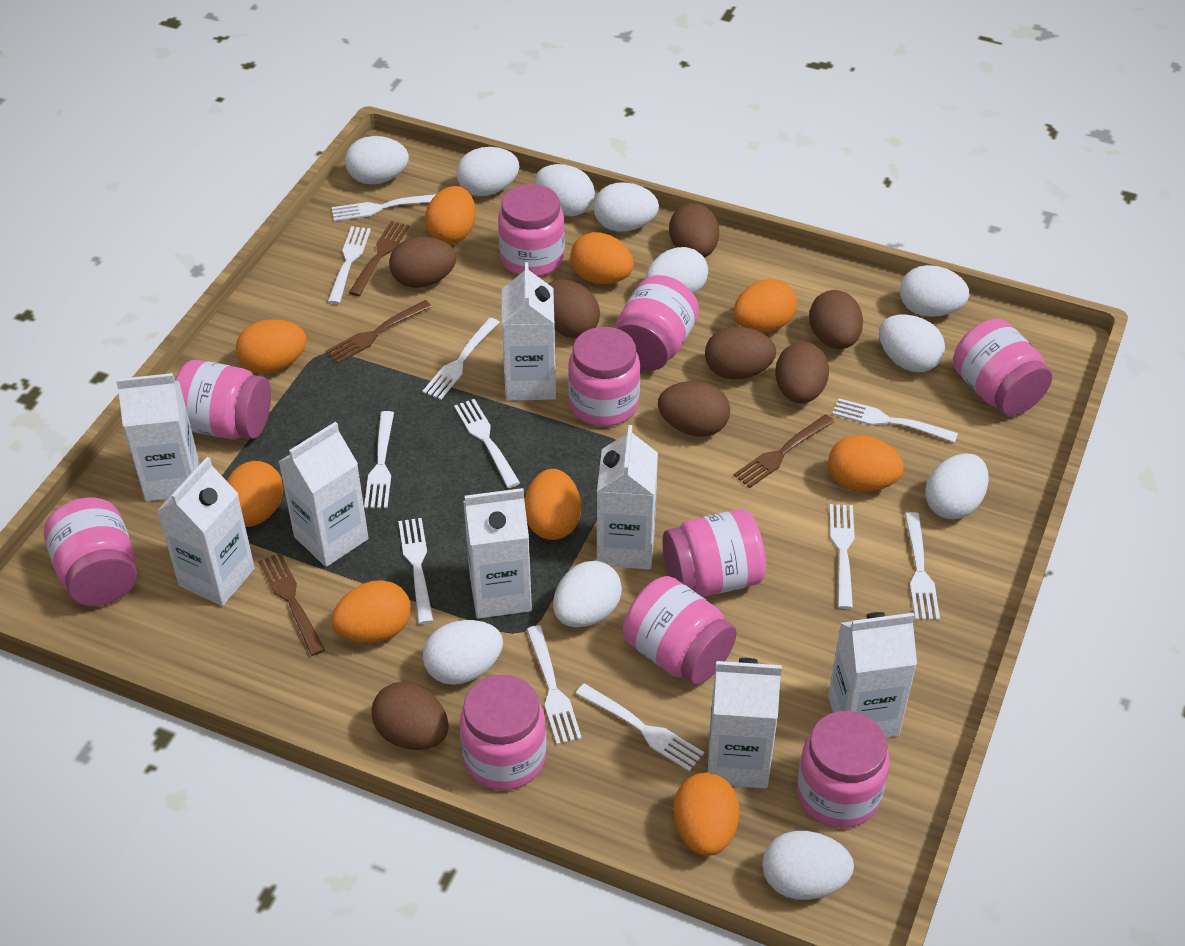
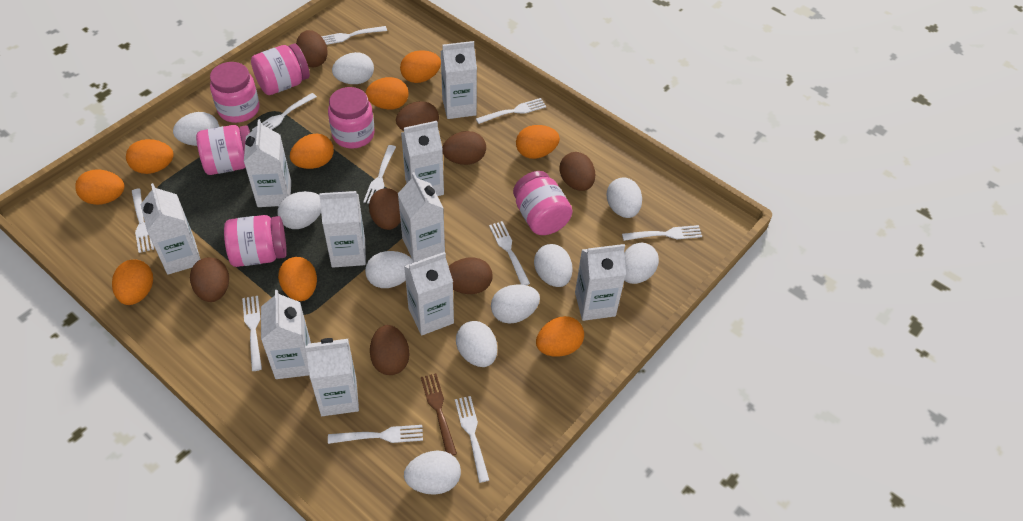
brown fork: 4 -> 1
pink jar: 10 -> 6
white carton: 8 -> 10
white egg: 11 -> 10
white fork: 11 -> 10

